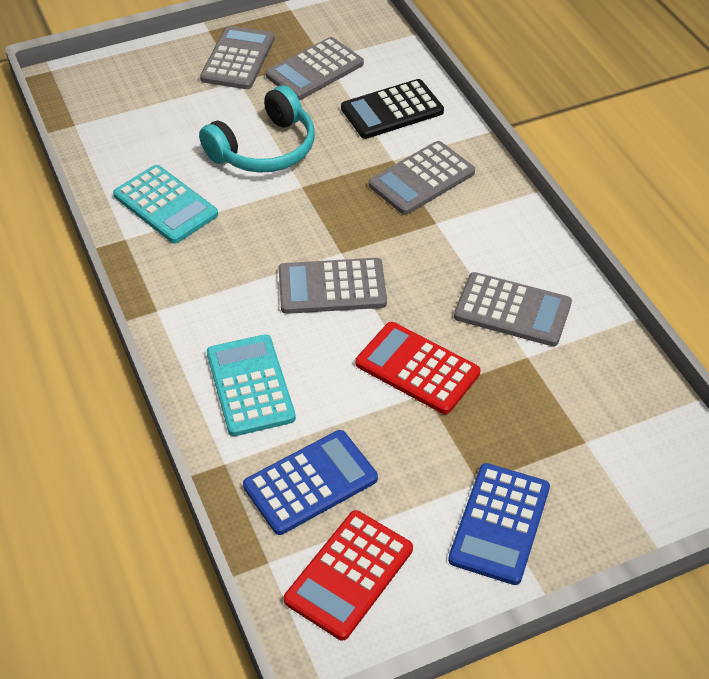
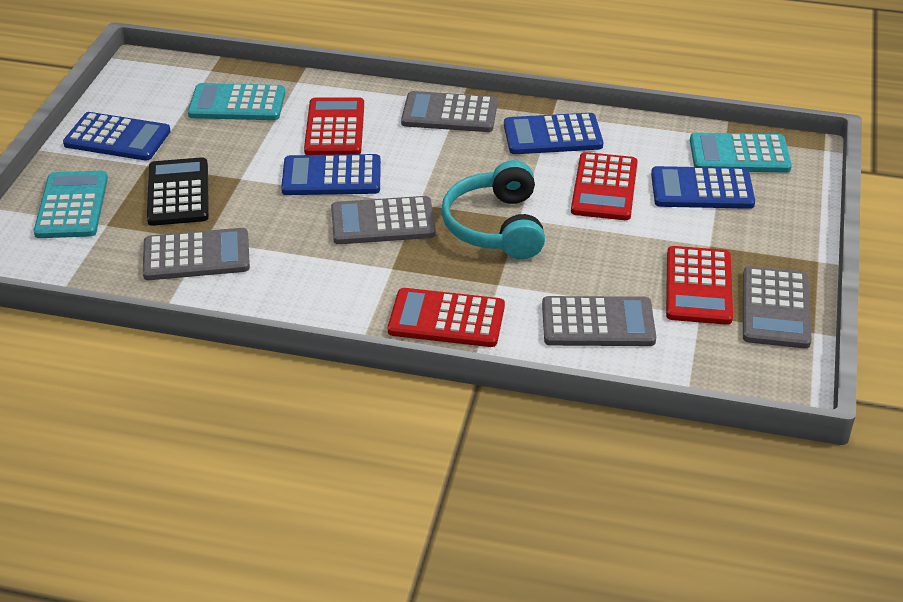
blue calculator: 2 -> 4
red calculator: 2 -> 4
turquoise calculator: 2 -> 3

